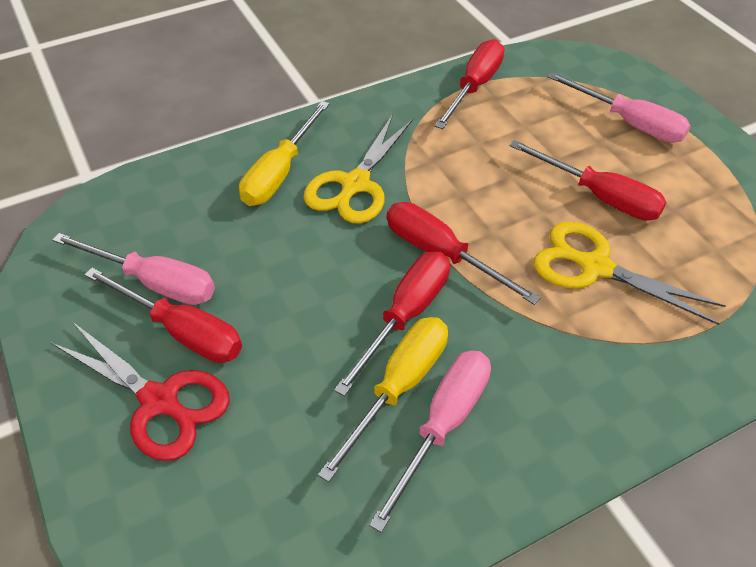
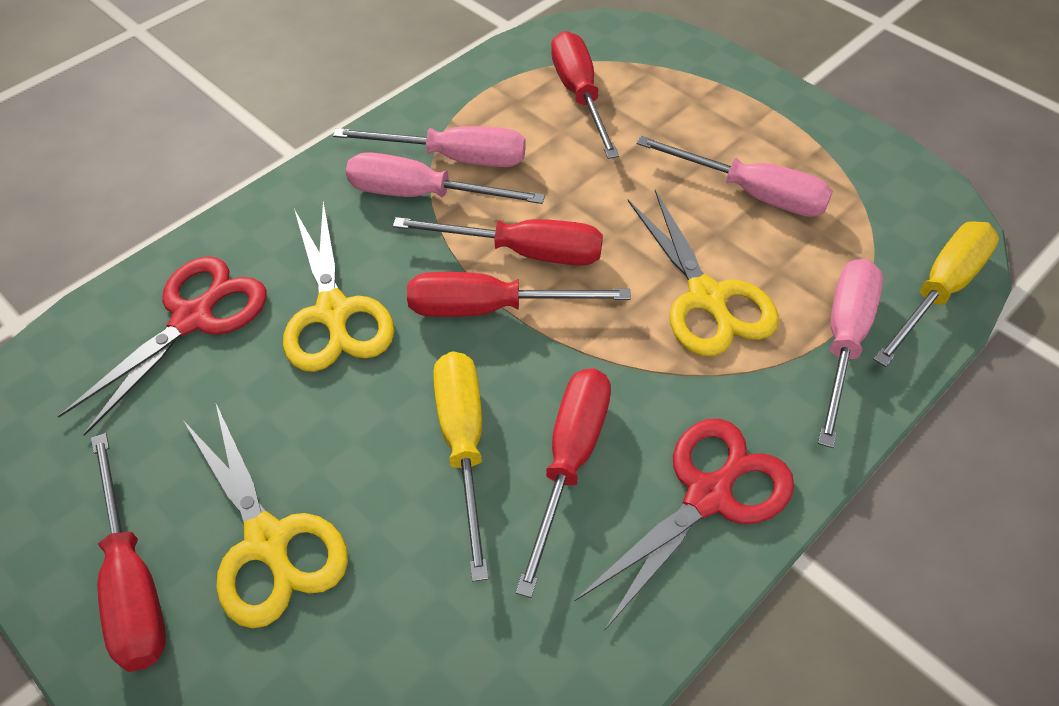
pink screwdriver: 3 -> 4
red scissors: 1 -> 2
yellow scissors: 2 -> 3

